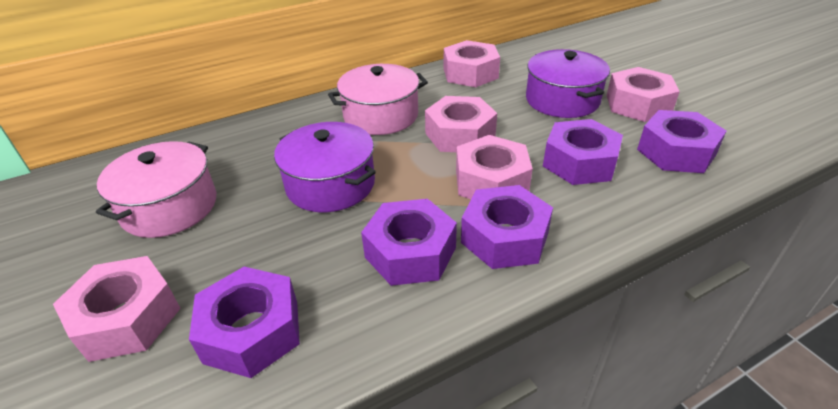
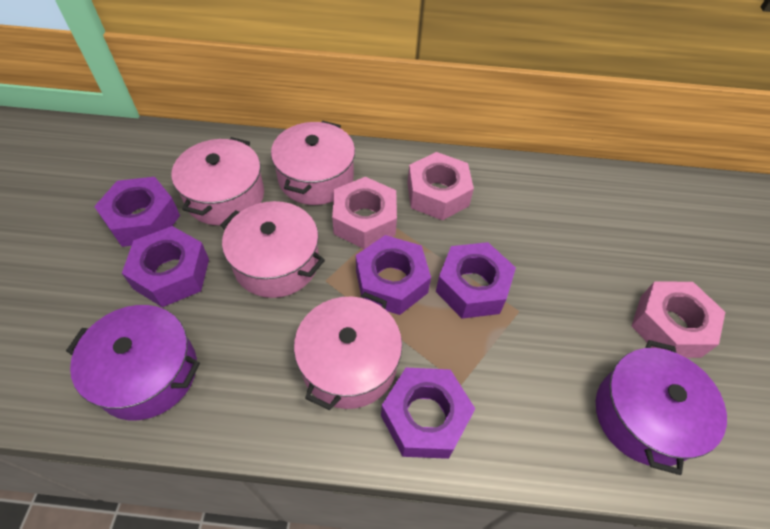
pink nut: 5 -> 3
pink pot: 2 -> 4

